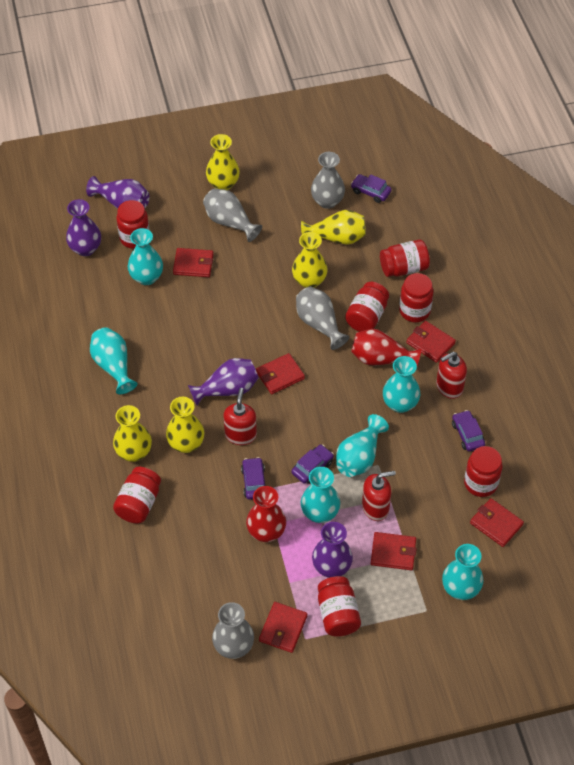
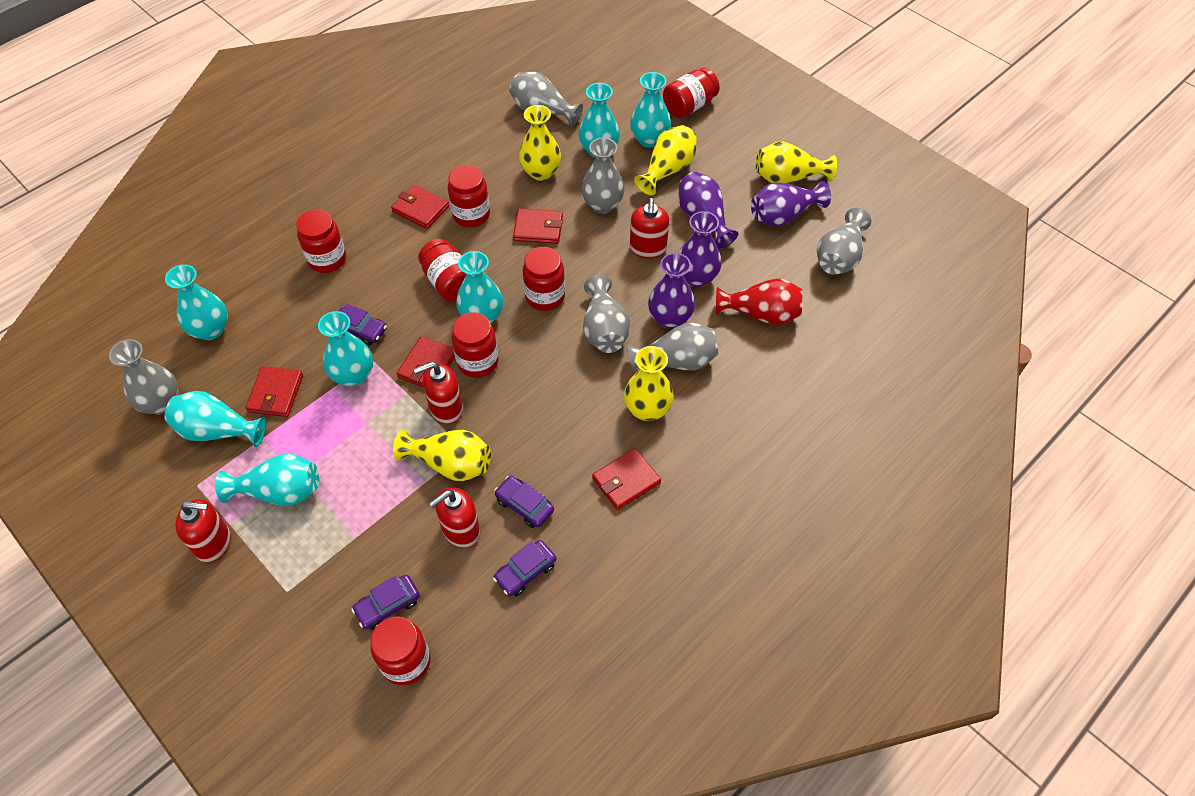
grey vase: 4 -> 6
red soap dispenser: 3 -> 4
red vase: 2 -> 1
red wallet: 6 -> 5
turquoise vase: 6 -> 7

